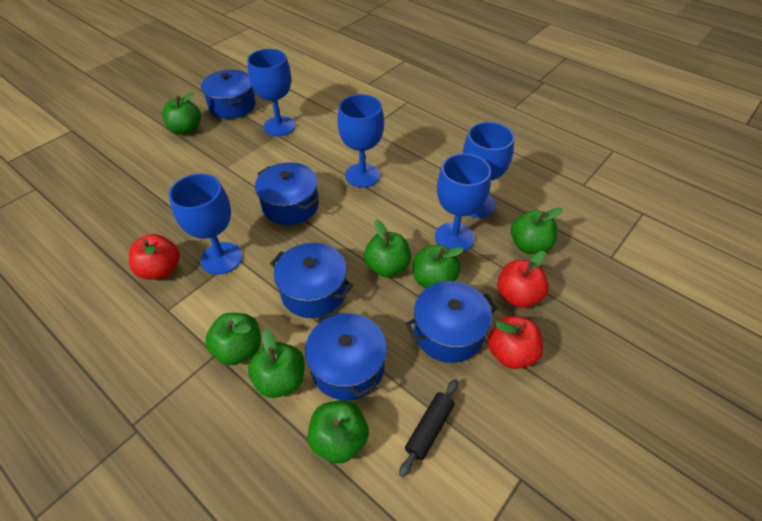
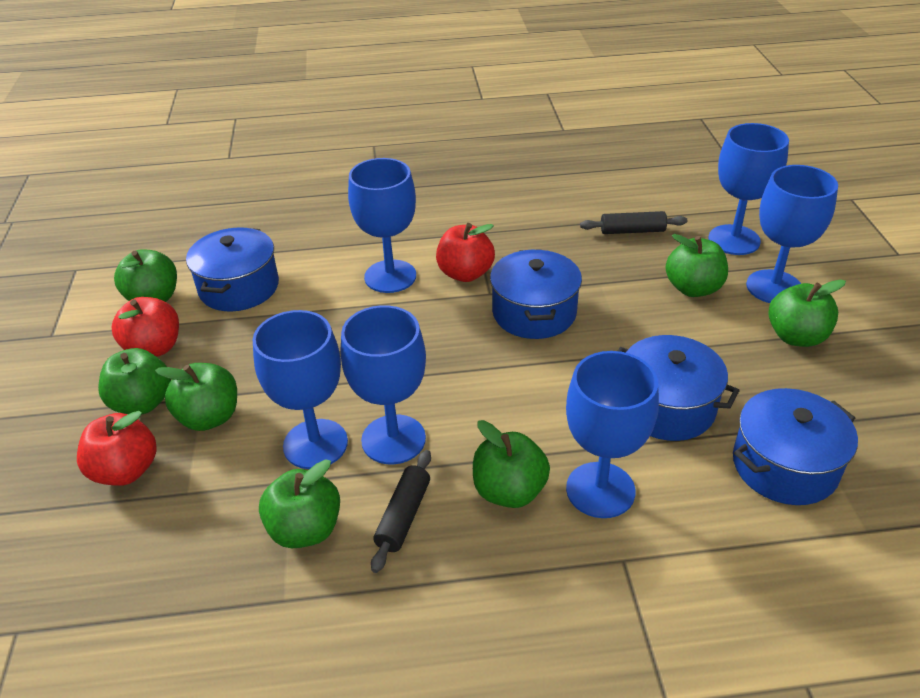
black rolling pin: 1 -> 2
blue goblet: 5 -> 6
blue pot: 5 -> 4

